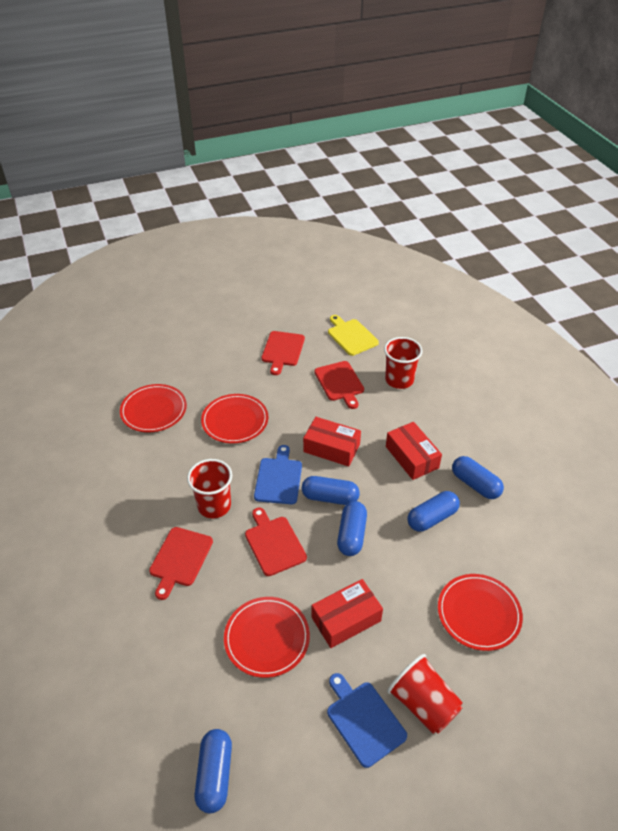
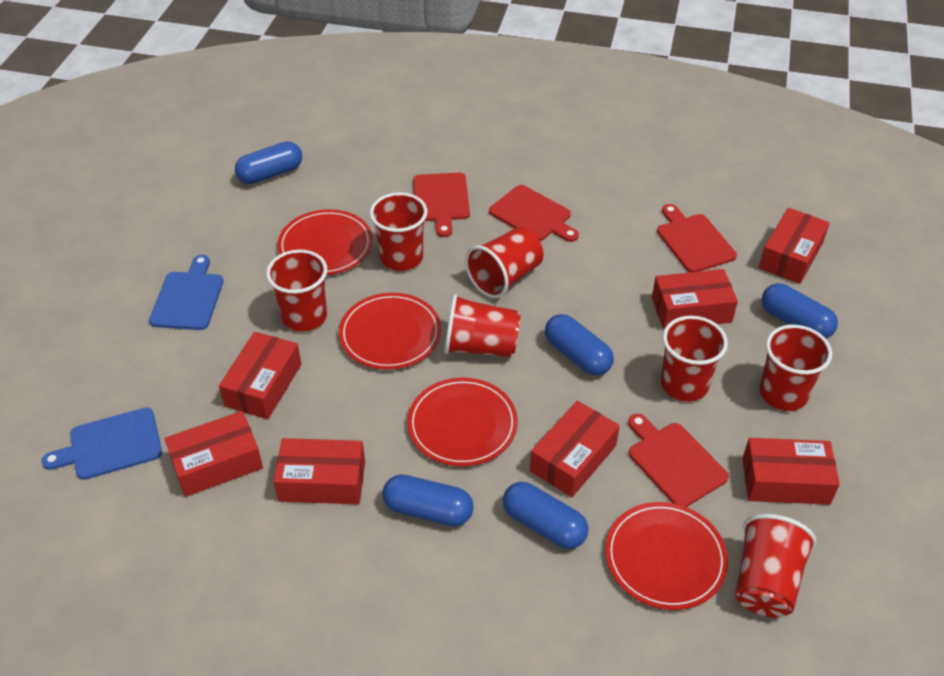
red box: 3 -> 7
red cup: 3 -> 7
yellow cutting board: 1 -> 0

